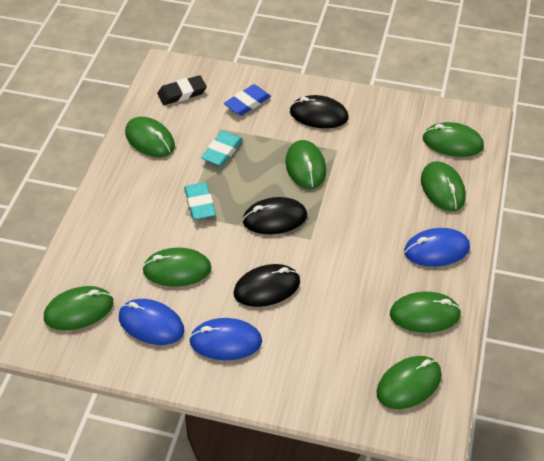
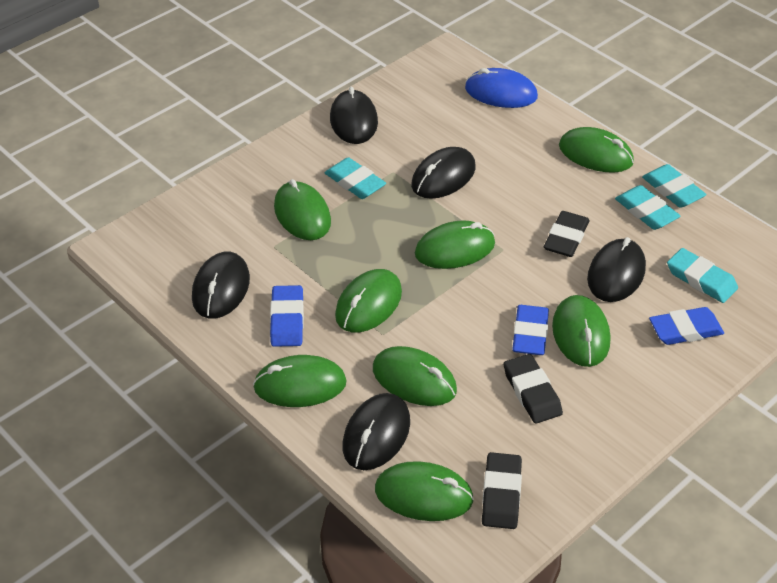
black eraser: 1 -> 3
black mouse: 3 -> 5
blue eraser: 1 -> 3
blue mouse: 3 -> 1
turquoise eraser: 2 -> 4

